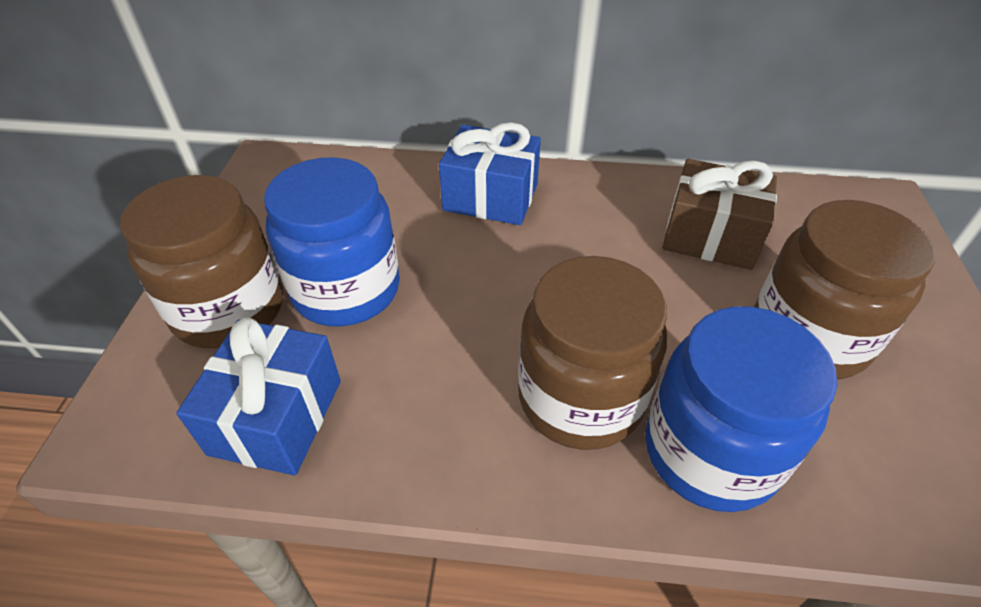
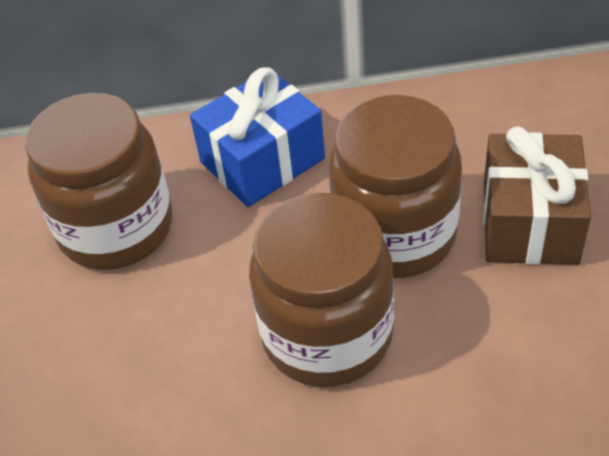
blue gift: 2 -> 1
blue jar: 2 -> 0

